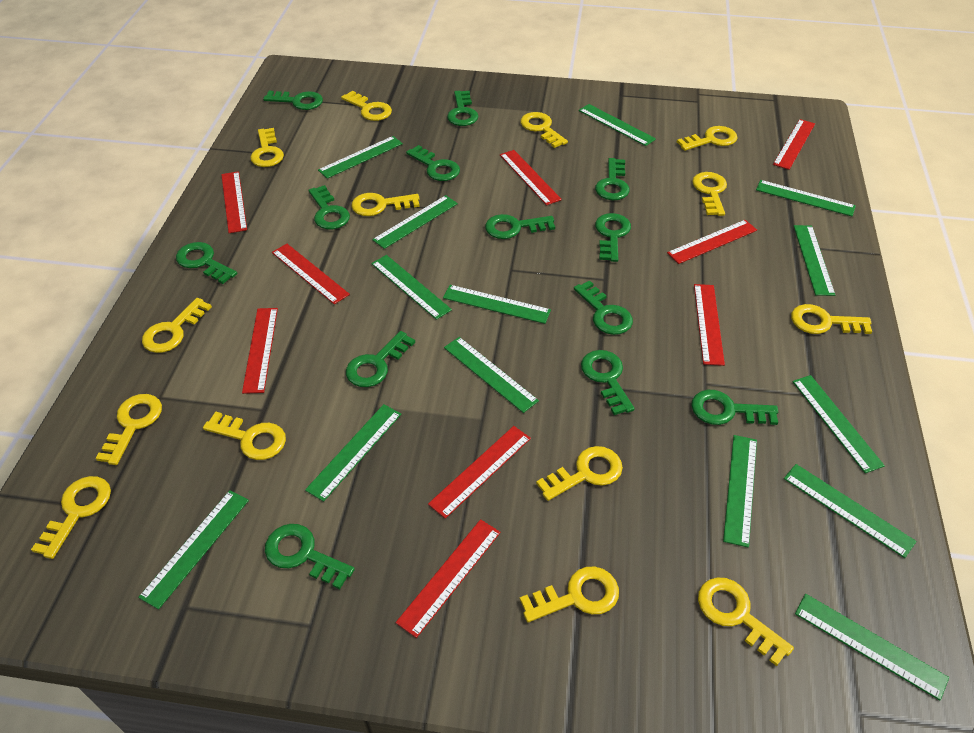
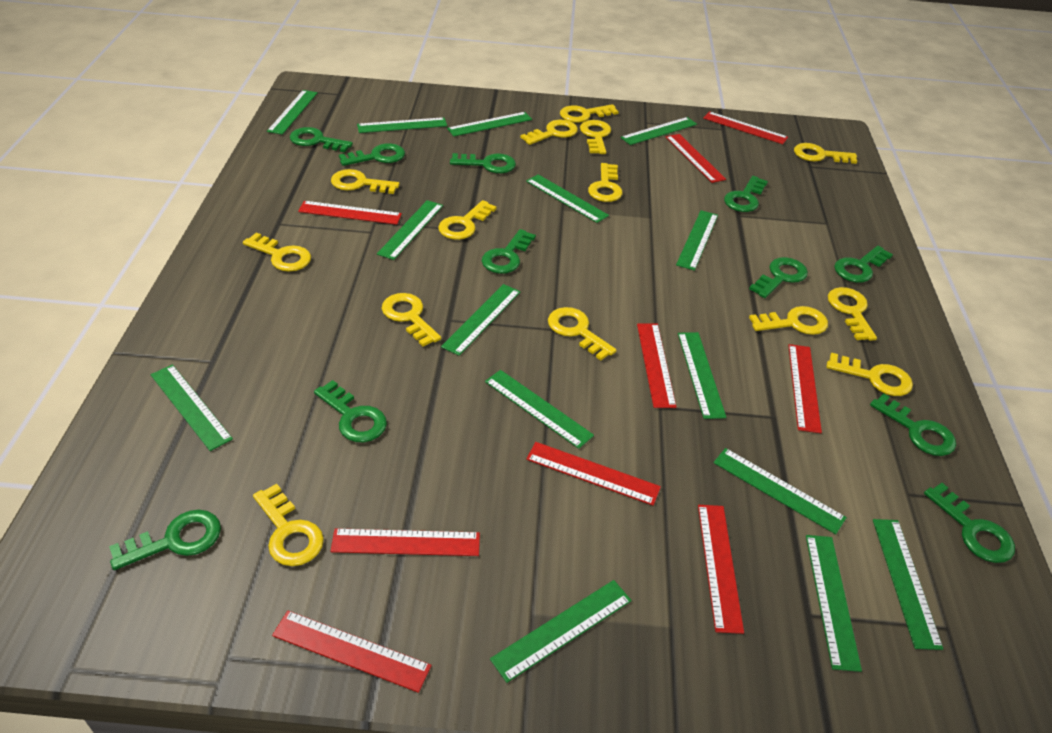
green key: 13 -> 11
green ruler: 14 -> 15

